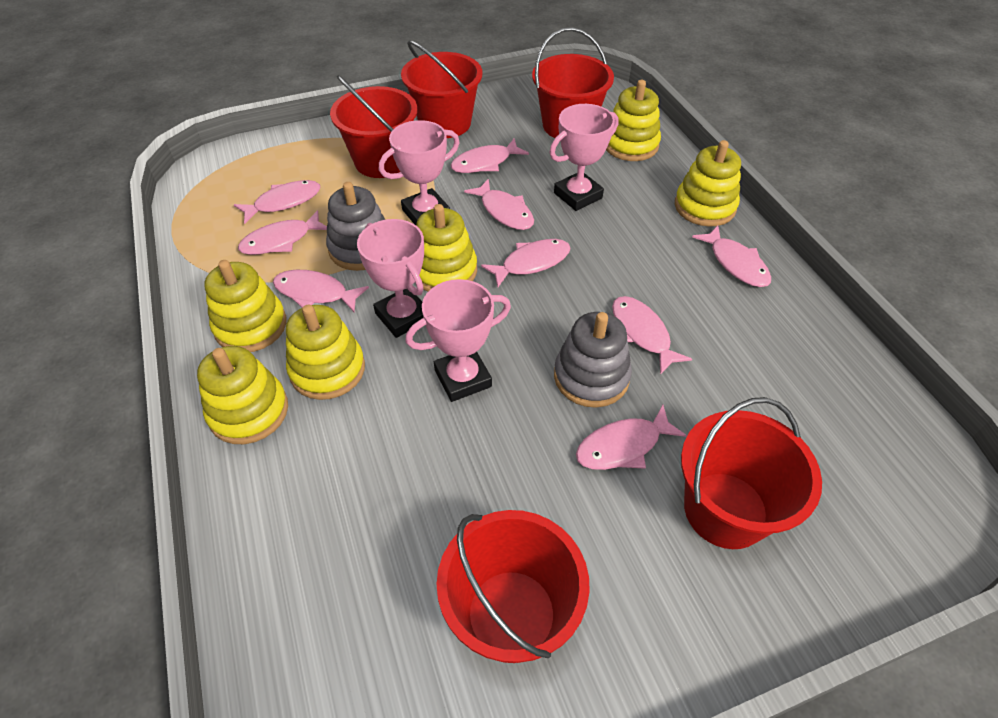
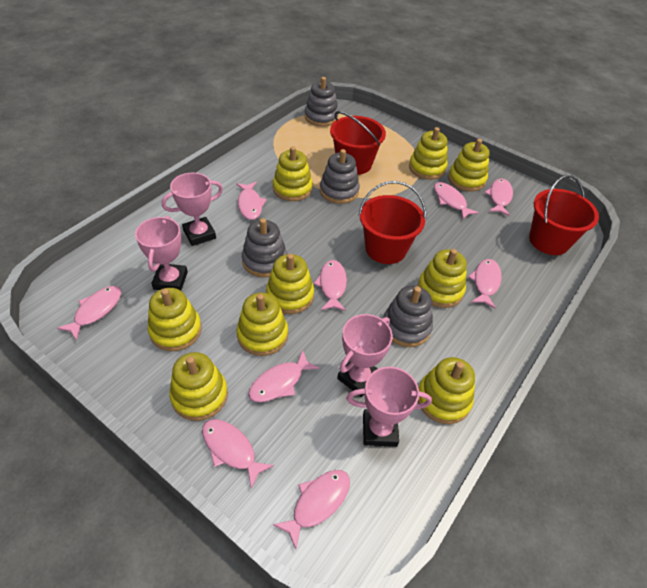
grey stacking toy: 2 -> 4
red bucket: 5 -> 3
yellow stacking toy: 6 -> 9

